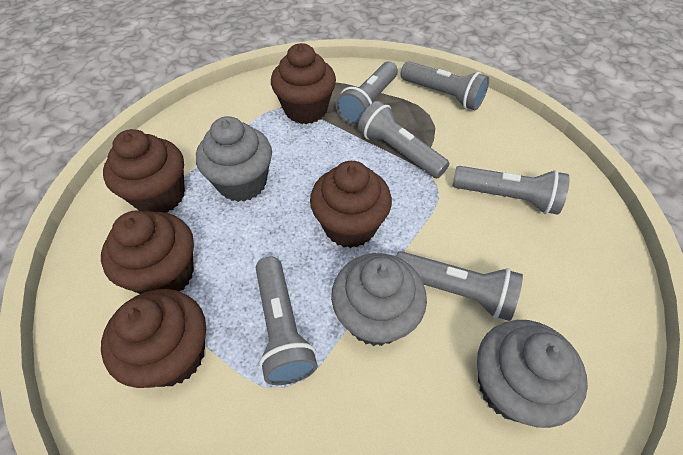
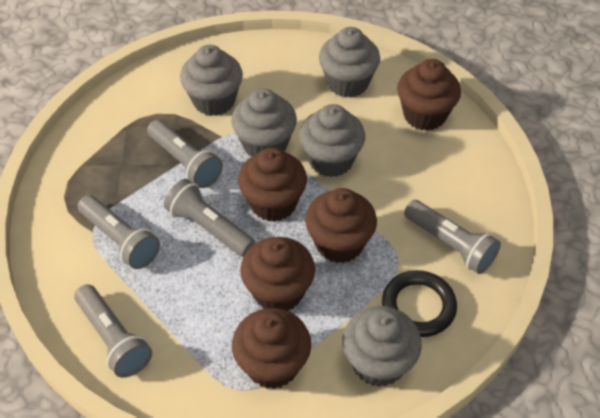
black ring: 0 -> 1
grey cupcake: 3 -> 5
grey flashlight: 6 -> 5

